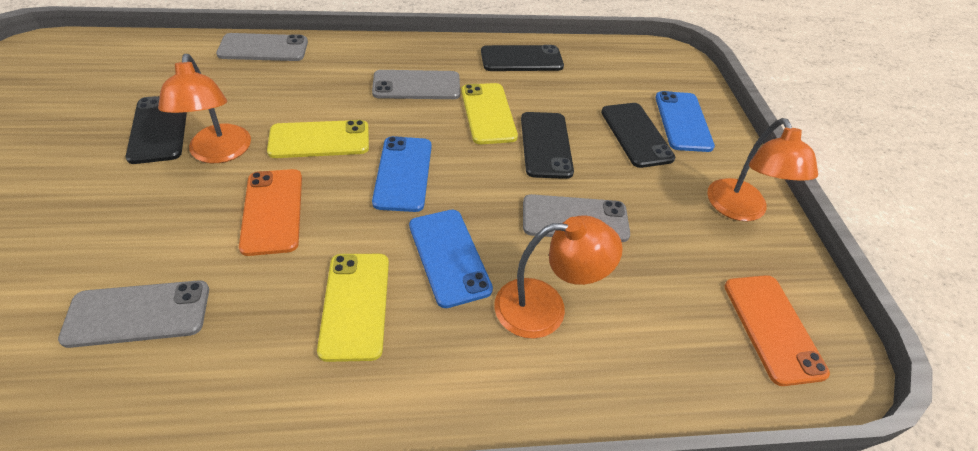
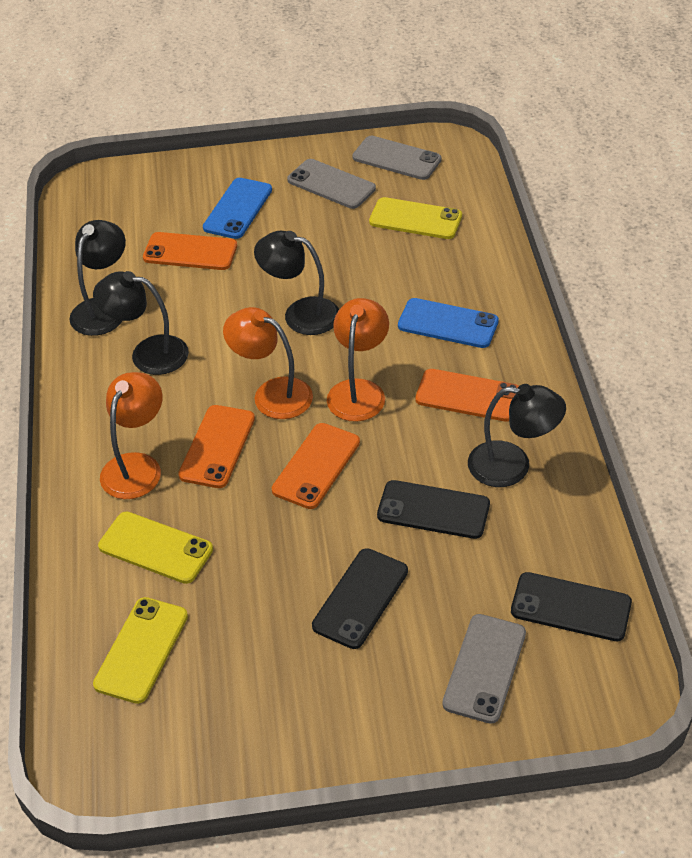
black lamp: 0 -> 4
black phone: 4 -> 3
blue phone: 3 -> 2
grey phone: 4 -> 3
orange phone: 2 -> 4

